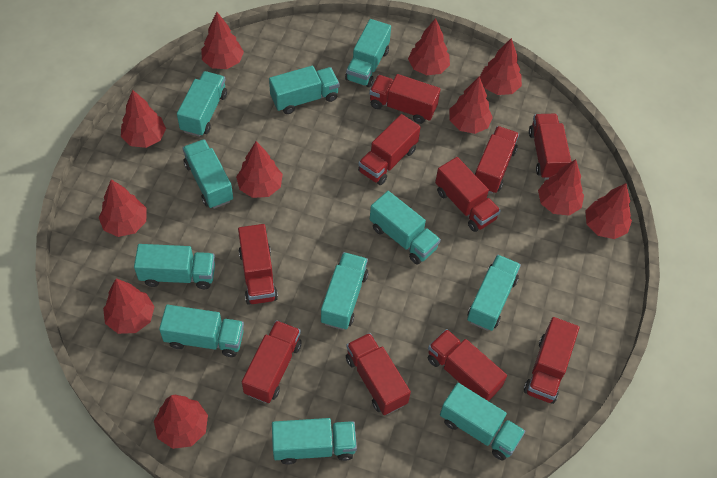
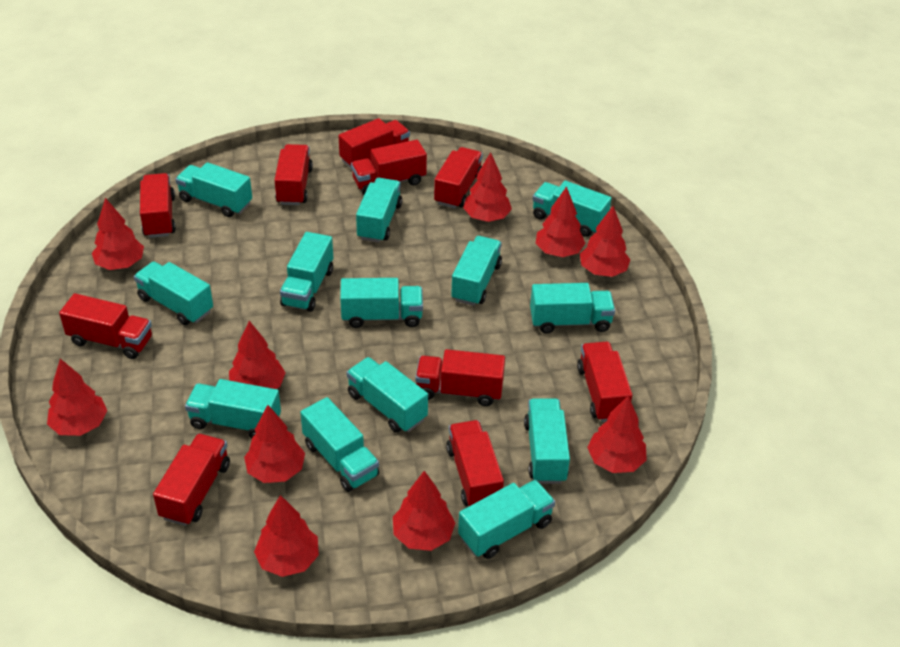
red tree: 11 -> 10
turquoise truck: 11 -> 13

